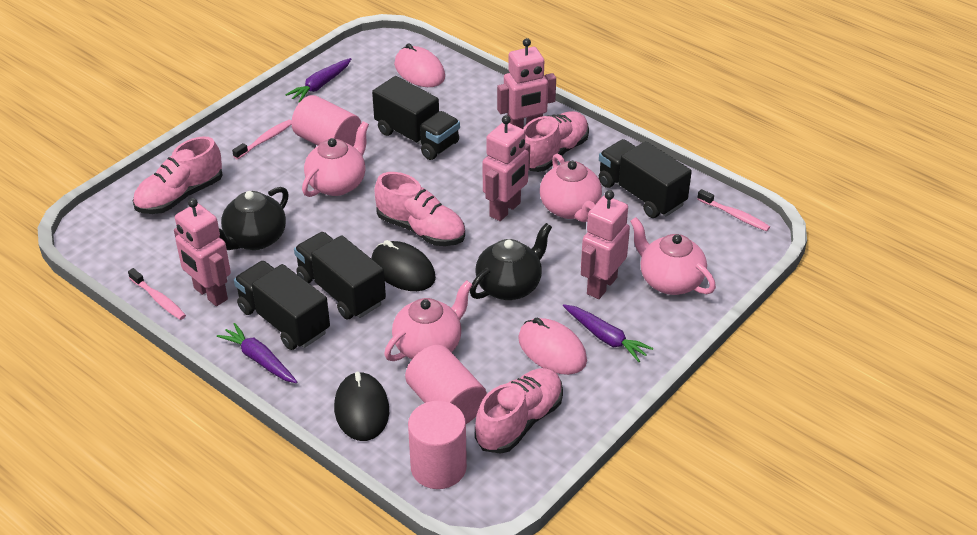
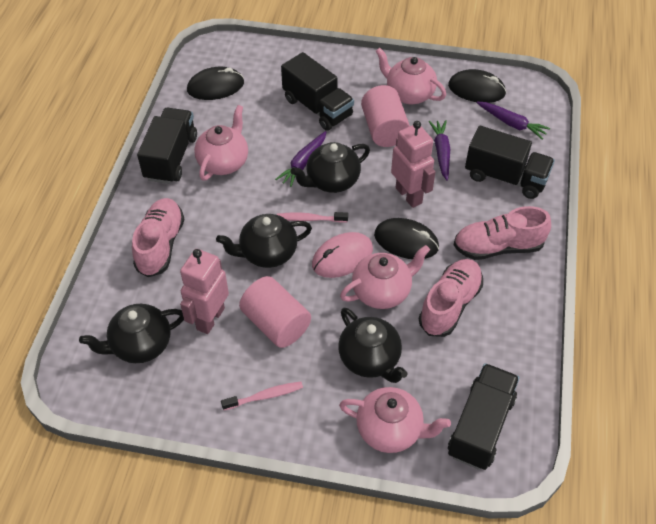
black mouse: 2 -> 3
black teapot: 2 -> 4
pink cylinder: 3 -> 2
pink mouse: 2 -> 1
pink robot: 4 -> 2
pink shoe: 4 -> 3
pink toothbrush: 3 -> 2

